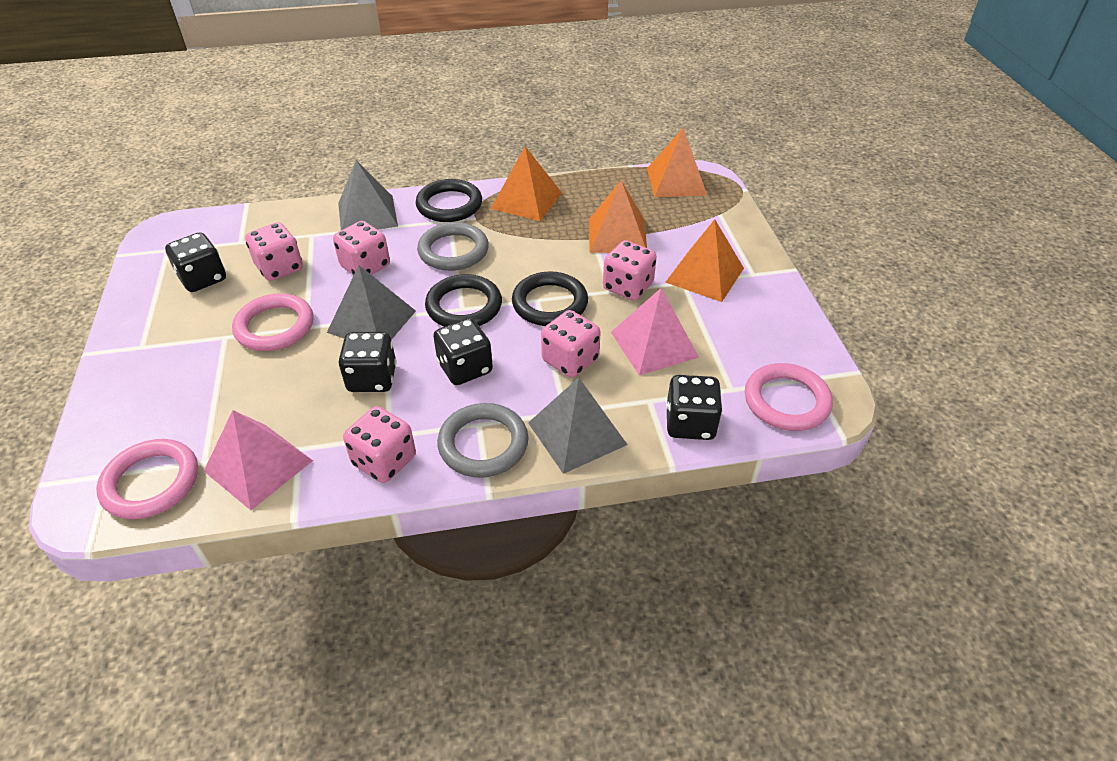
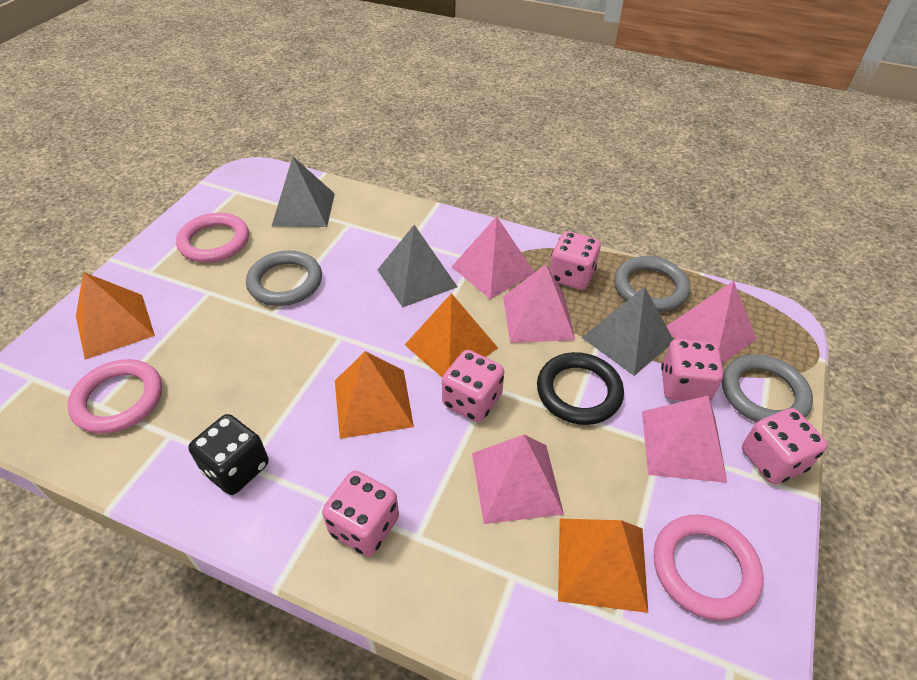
black dice: 4 -> 1
black ring: 3 -> 1
grey ring: 2 -> 3
pink pyramid: 2 -> 5

